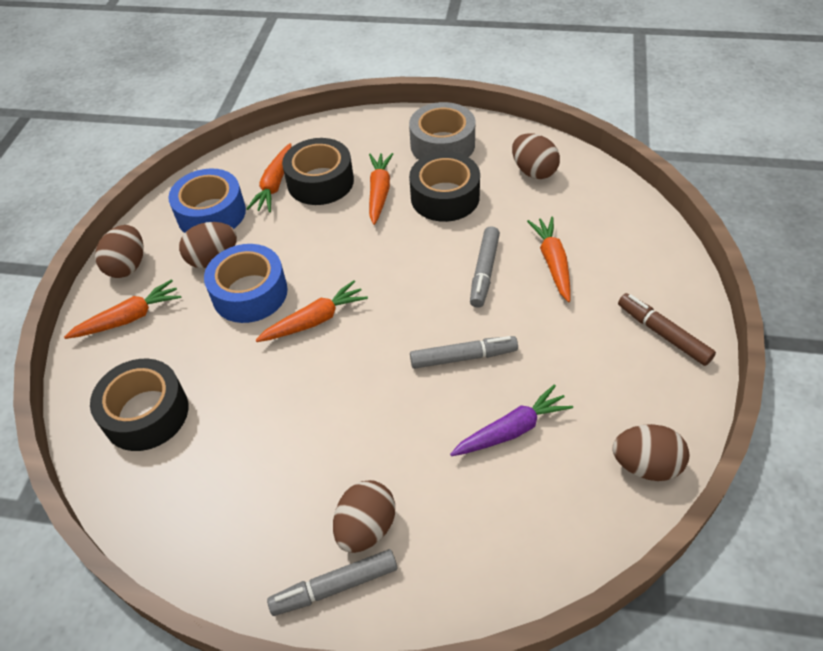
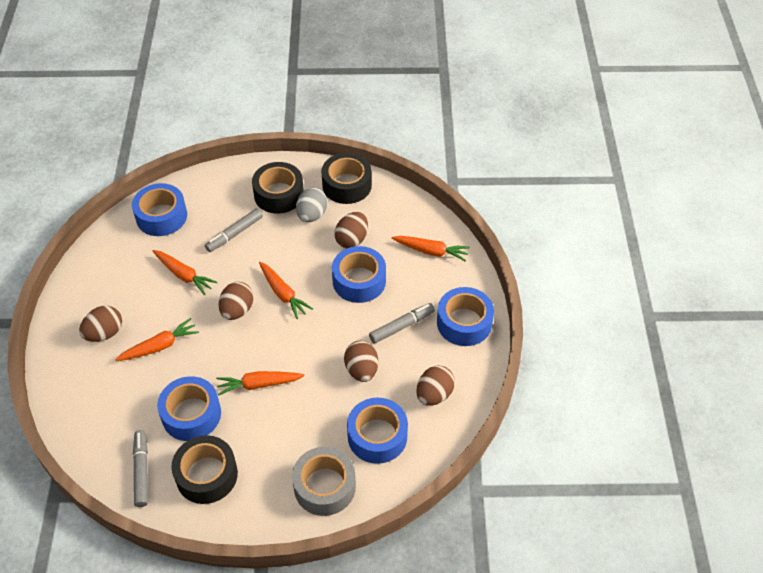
blue tape: 2 -> 5
brown marker: 1 -> 0
grey egg: 0 -> 1
purple carrot: 1 -> 0

